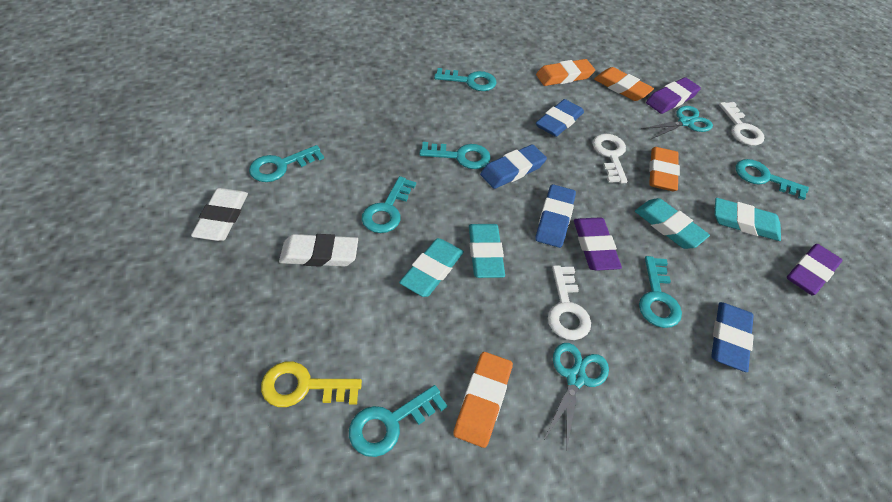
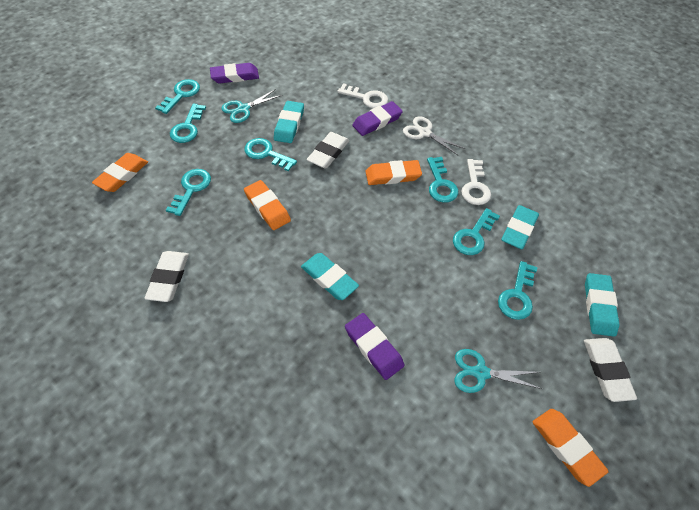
blue eraser: 4 -> 0
white eraser: 2 -> 3
white key: 3 -> 2
white scissors: 0 -> 1
yellow key: 1 -> 0

